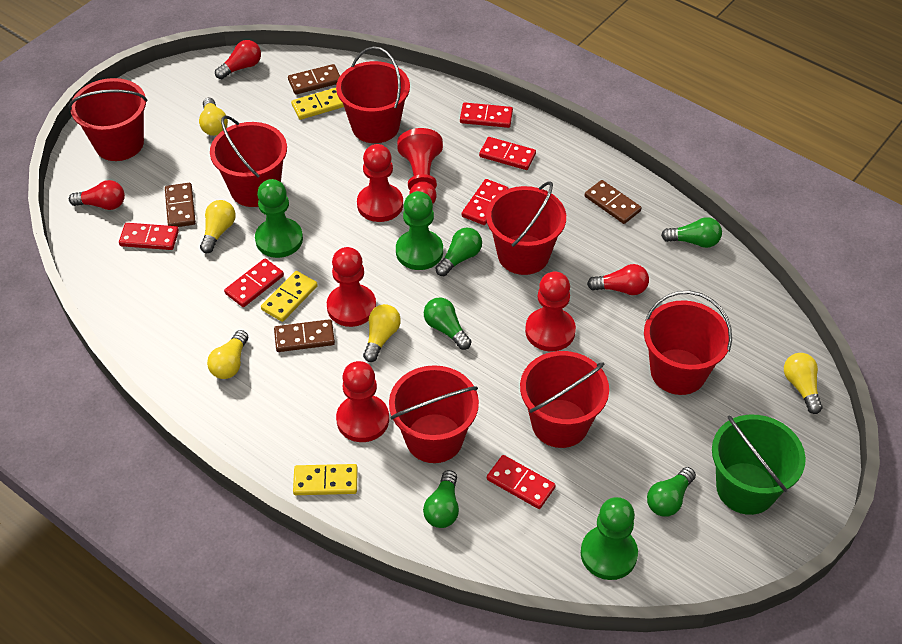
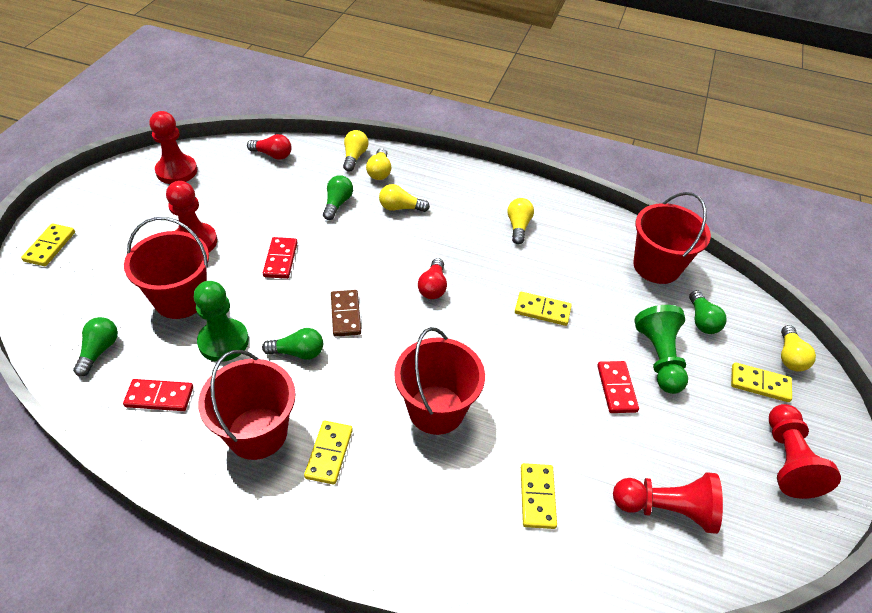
brown domino: 4 -> 1
green bucket: 1 -> 0
green light bulb: 5 -> 4
green pawn: 3 -> 2
red bucket: 7 -> 4
red domino: 6 -> 3
red light bulb: 3 -> 2
red pawn: 5 -> 4
yellow domino: 3 -> 5

